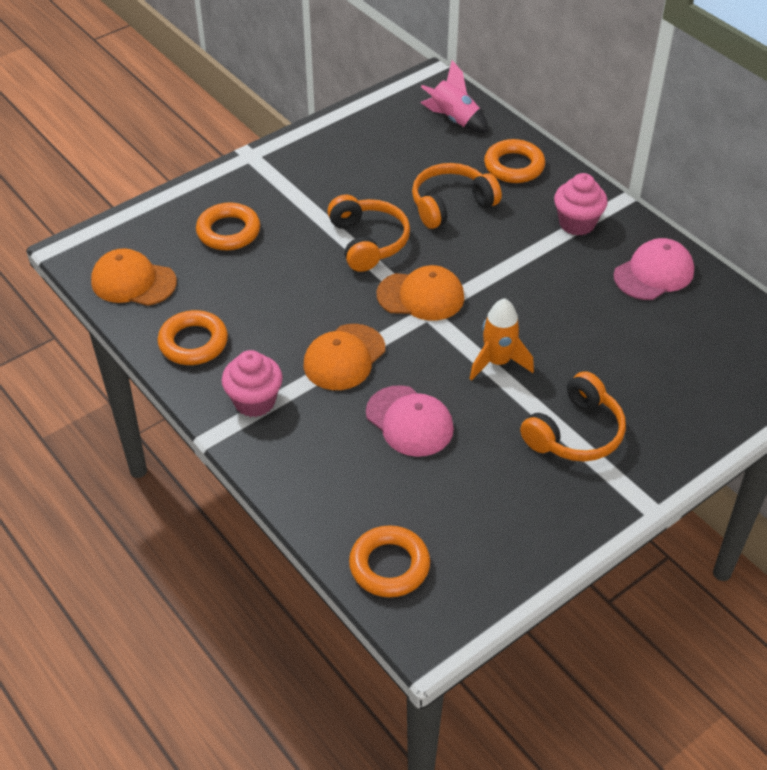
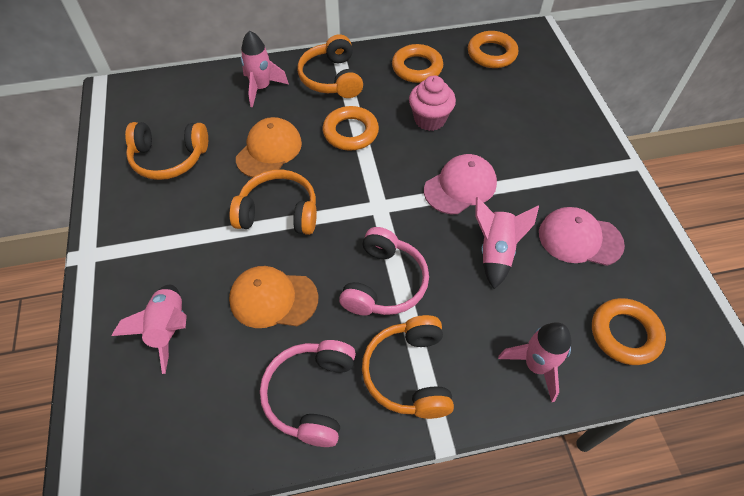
orange cap: 3 -> 2
orange headphones: 3 -> 4
orange rocket: 1 -> 0
pink cupcake: 2 -> 1
pink headphones: 0 -> 2
pink rocket: 1 -> 4

